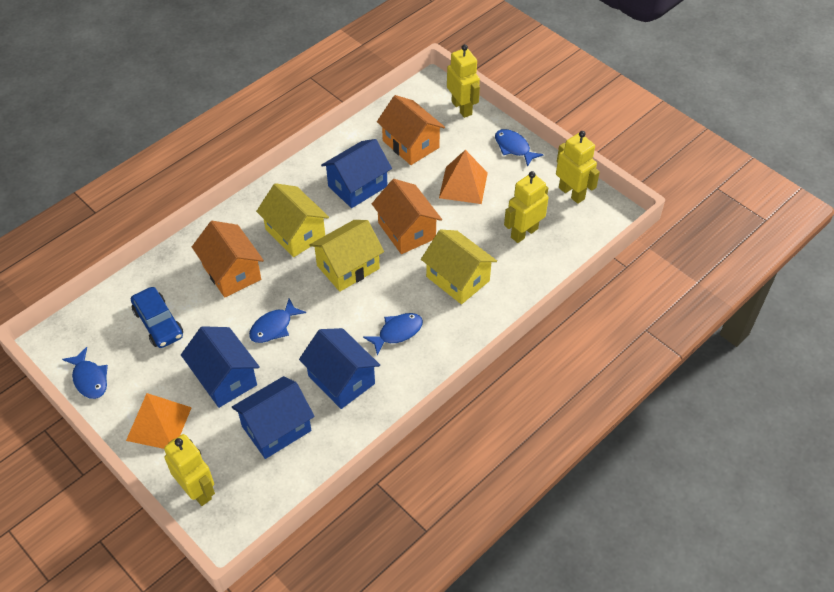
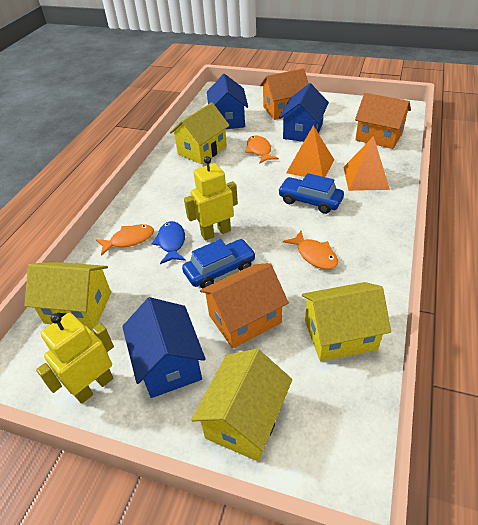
blue car: 1 -> 2
blue fish: 4 -> 1
blue house: 4 -> 3
orange fish: 0 -> 3
yellow house: 3 -> 4
yellow robot: 4 -> 2

